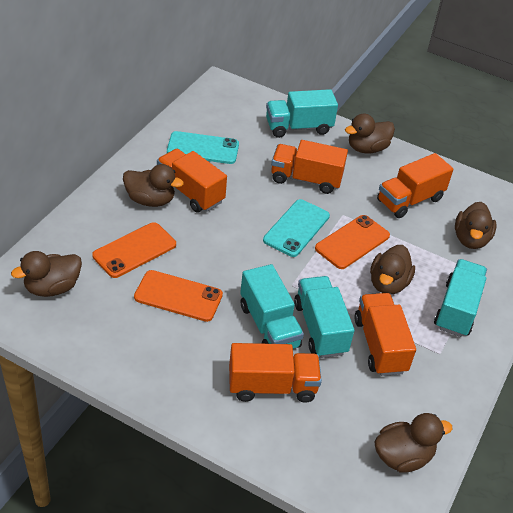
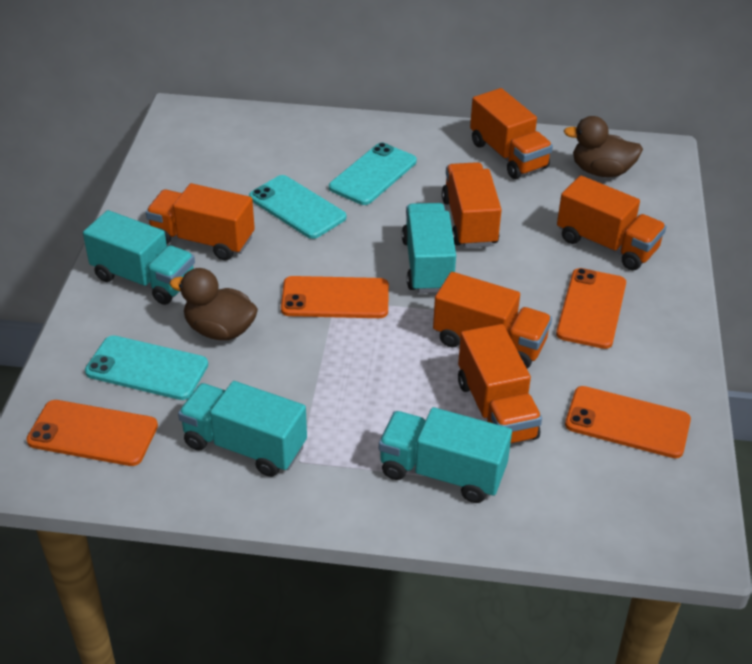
brown duck: 6 -> 2
orange phone: 3 -> 4
orange truck: 5 -> 6
turquoise phone: 2 -> 3

